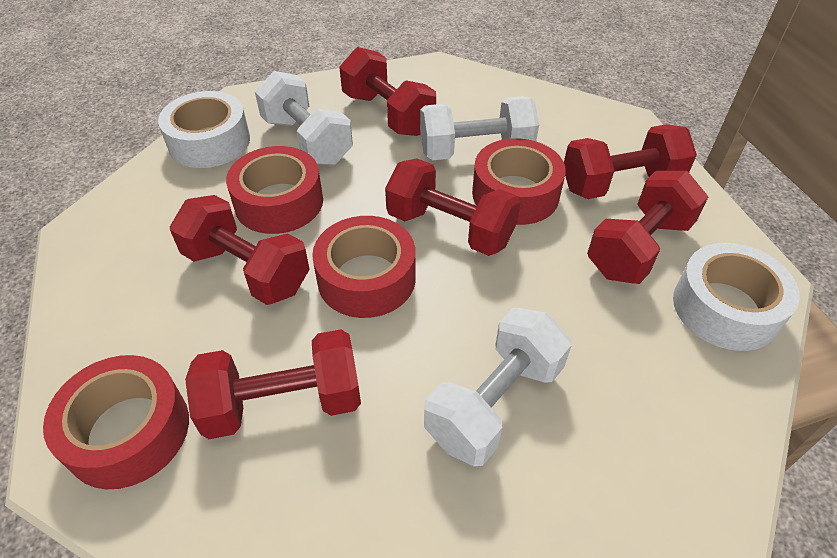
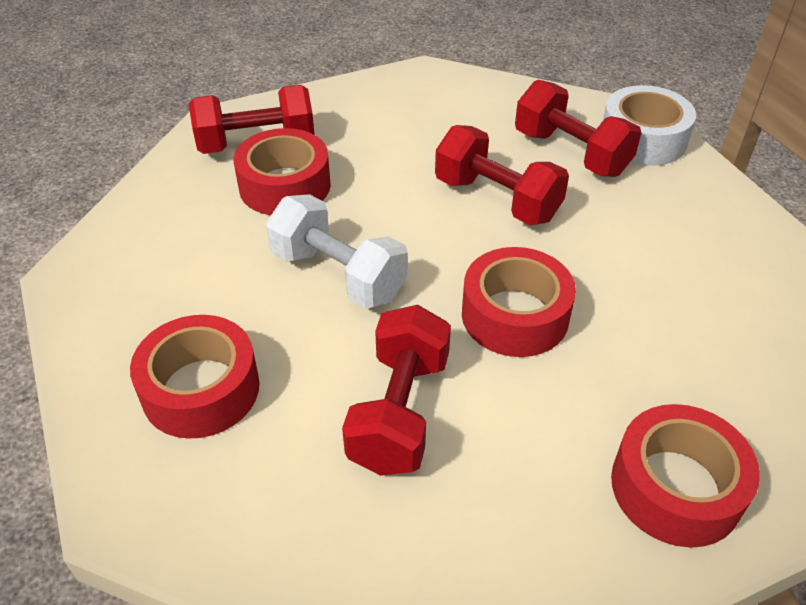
red dumbbell: 6 -> 4
white dumbbell: 3 -> 1
white tape: 2 -> 1

